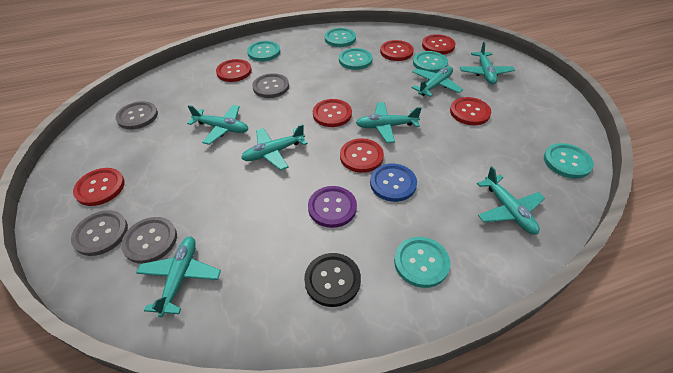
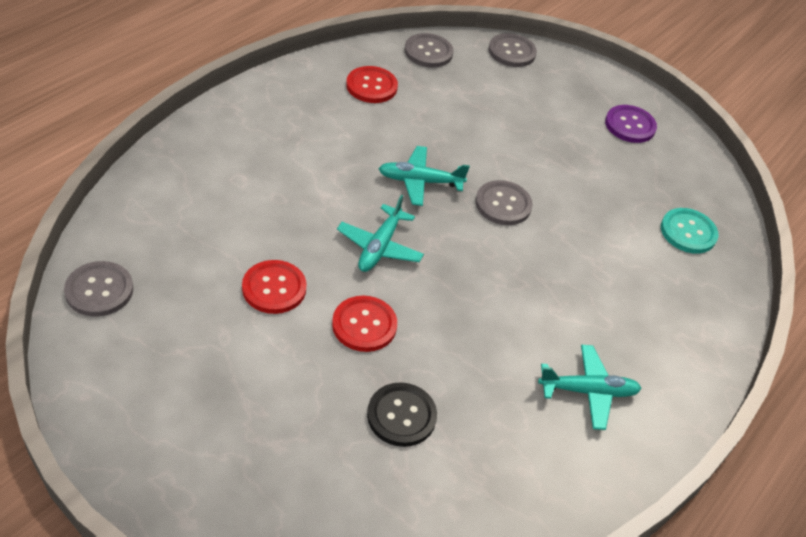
blue button: 1 -> 0
red button: 7 -> 3
turquoise button: 6 -> 1
turquoise plane: 7 -> 3

